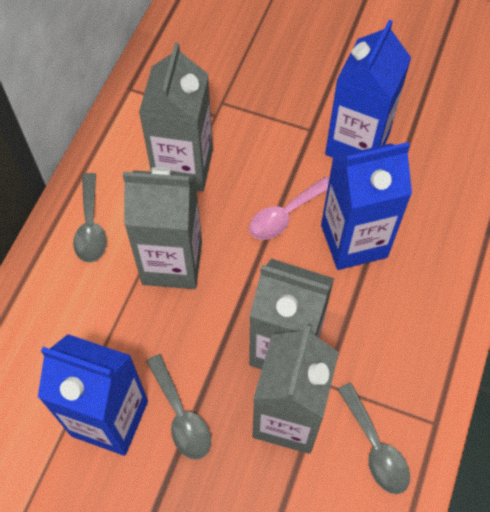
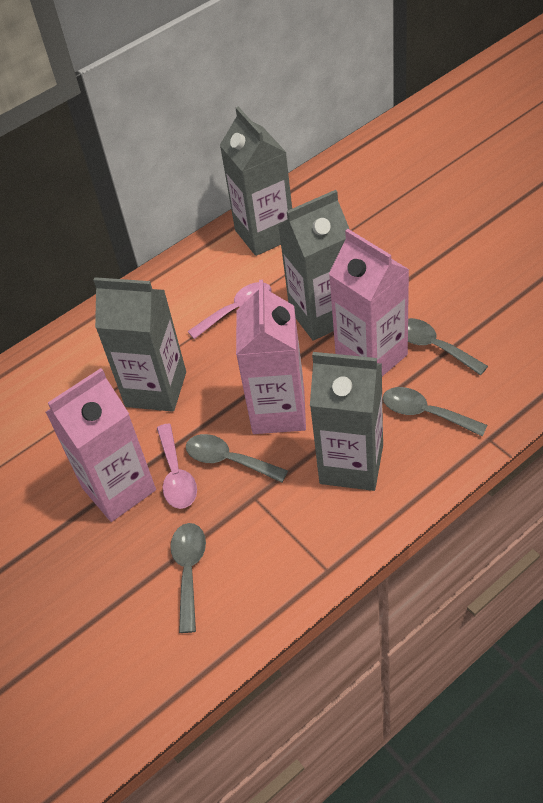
blue carton: 3 -> 0
grey spoon: 3 -> 4
pink carton: 0 -> 3
pink spoon: 1 -> 2

